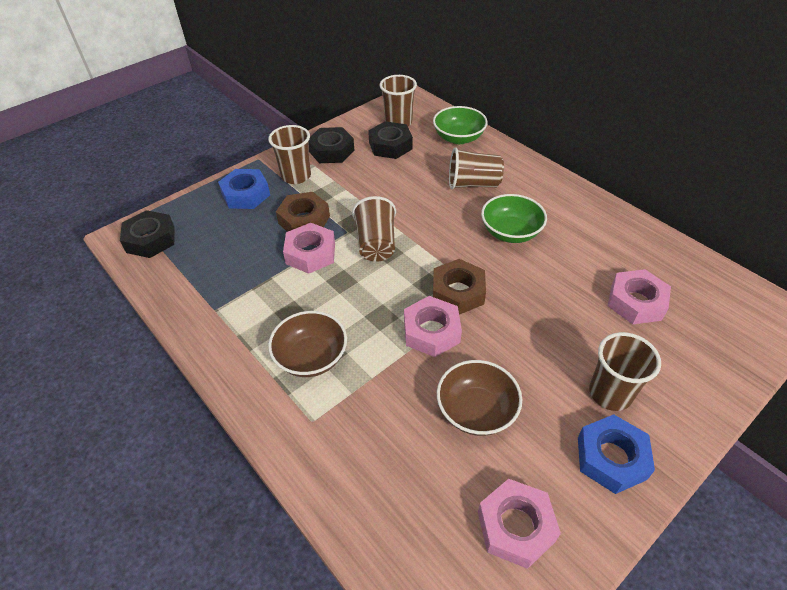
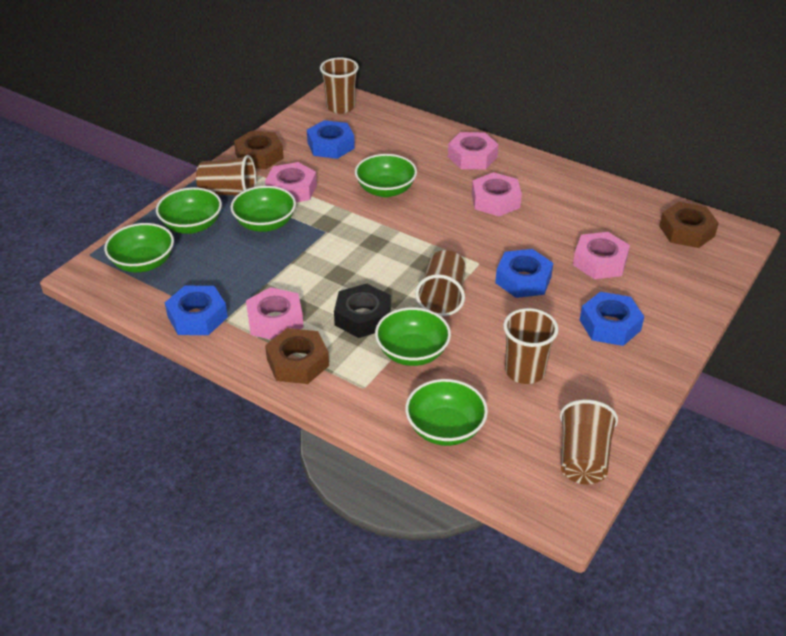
black nut: 3 -> 1
blue nut: 2 -> 4
brown bowl: 2 -> 0
brown nut: 2 -> 3
green bowl: 2 -> 6
pink nut: 4 -> 5

